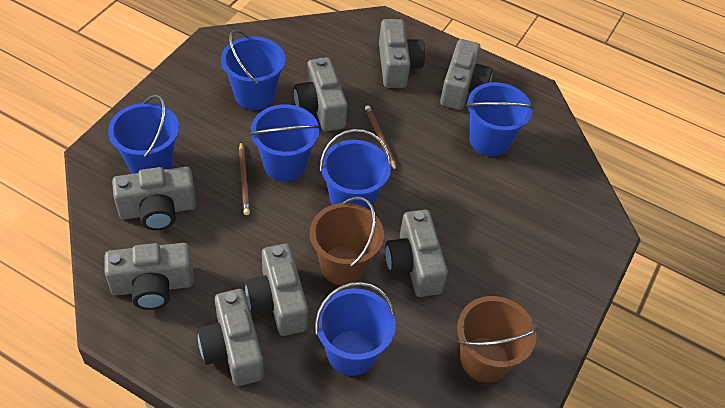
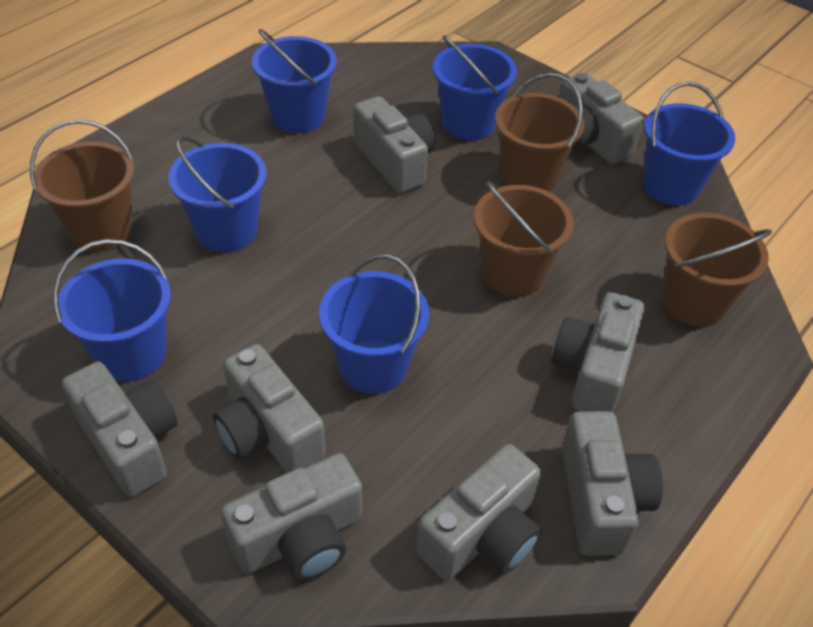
brown bucket: 2 -> 4
brown pencil: 2 -> 0

